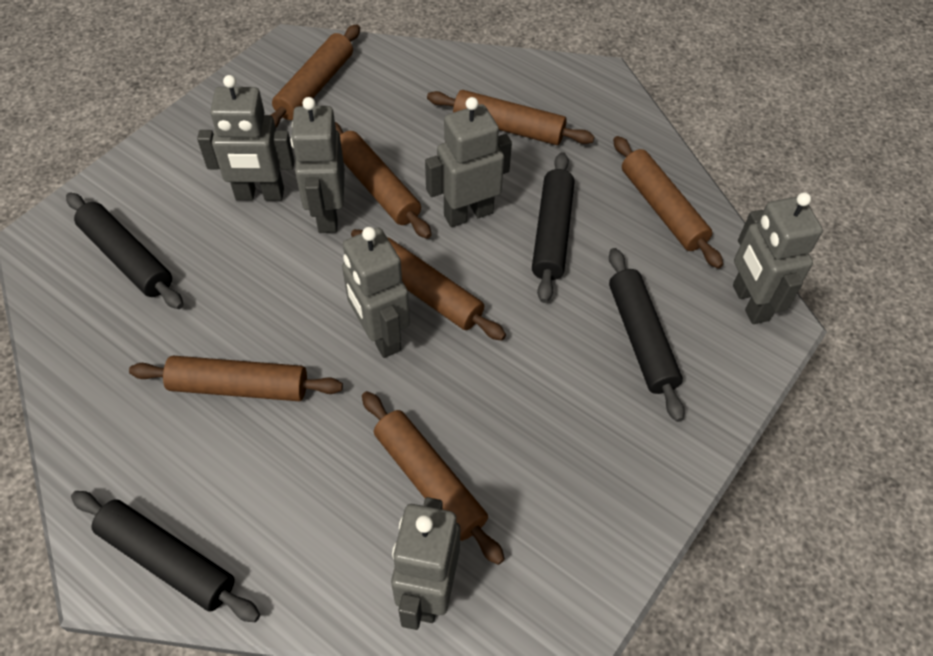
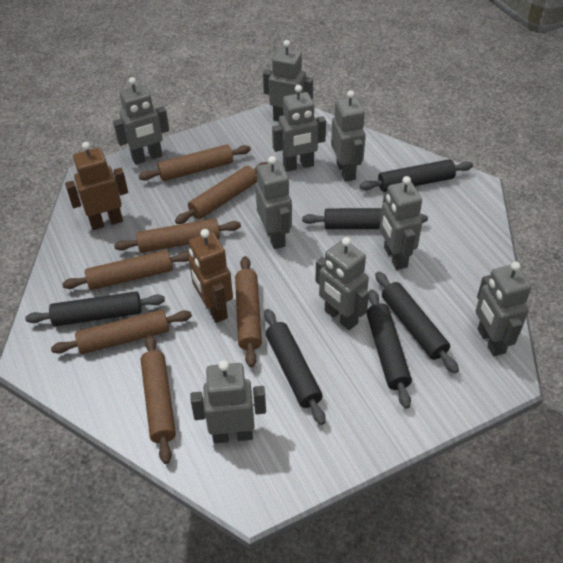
black rolling pin: 4 -> 6
brown robot: 0 -> 2
grey robot: 6 -> 9

